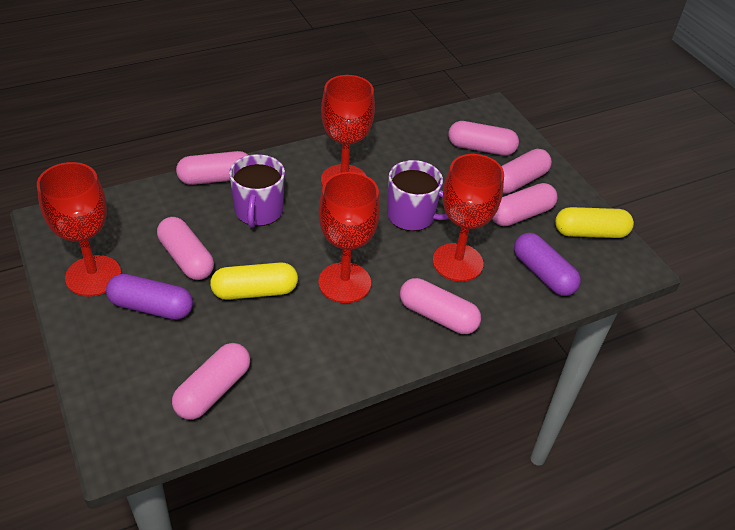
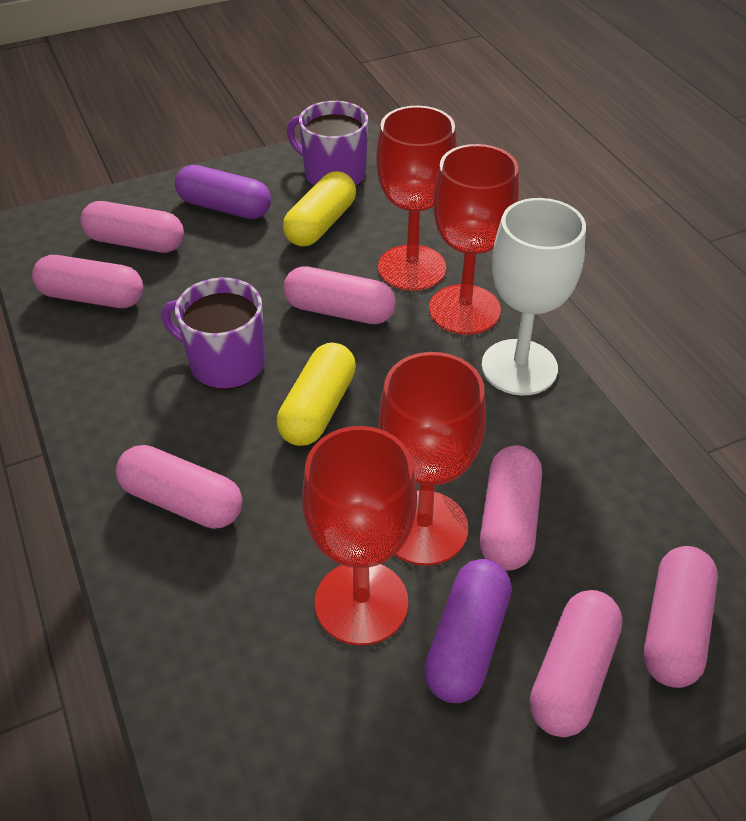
white goblet: 0 -> 1

